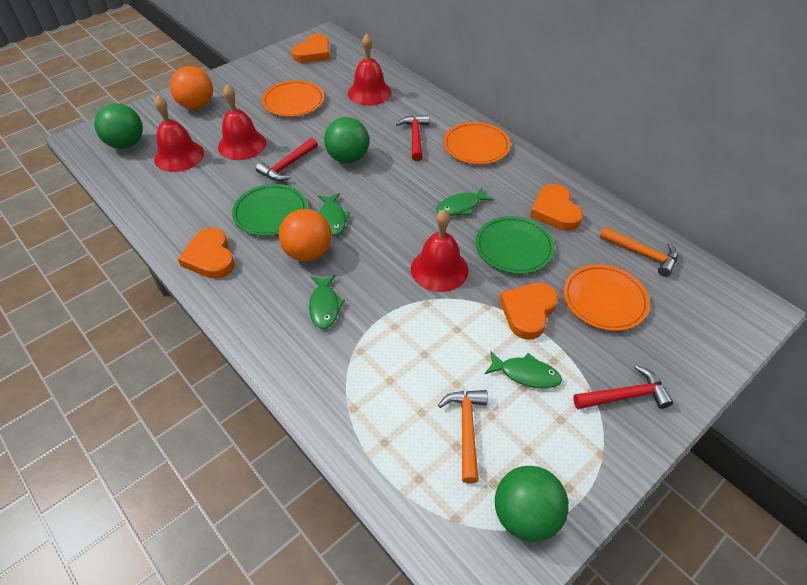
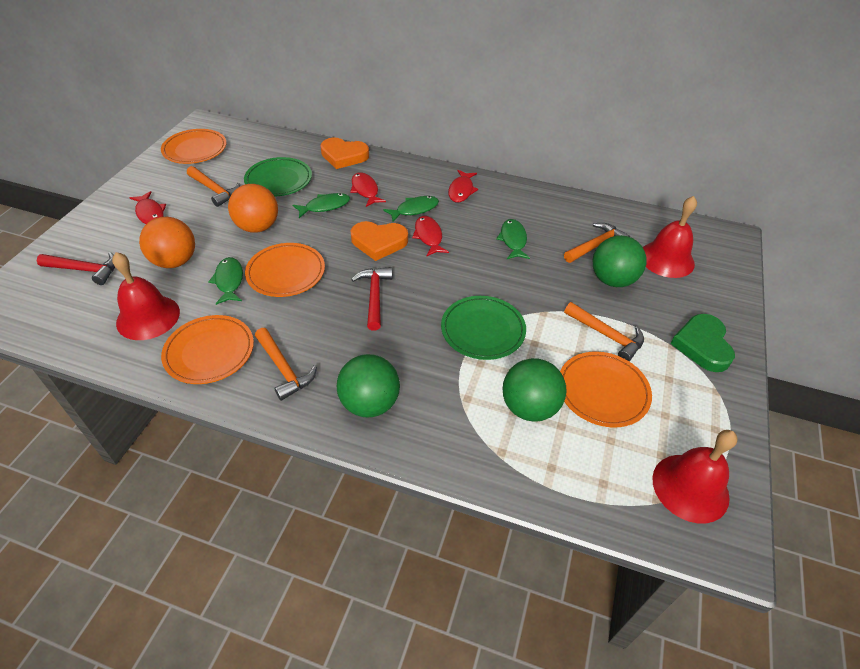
green heart: 0 -> 1
orange hammer: 2 -> 4
orange heart: 4 -> 2
orange plate: 3 -> 4
red bell: 4 -> 3
red fish: 0 -> 4
red hammer: 3 -> 2

